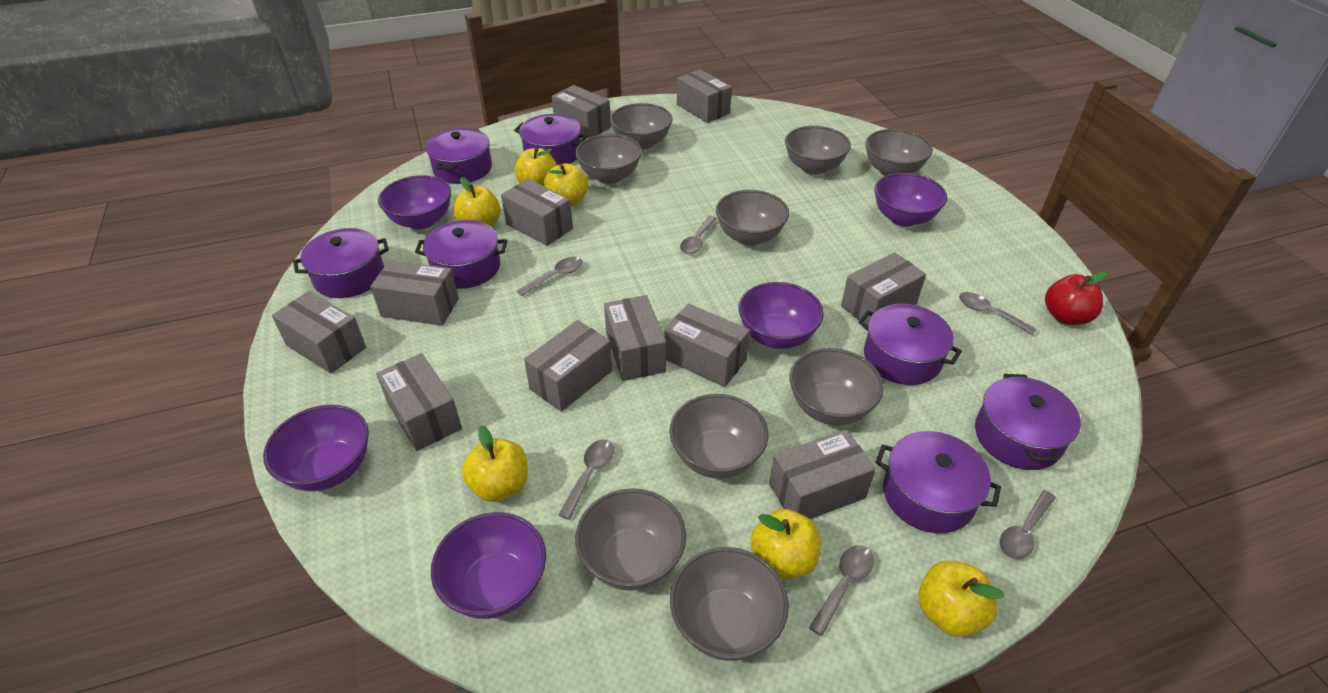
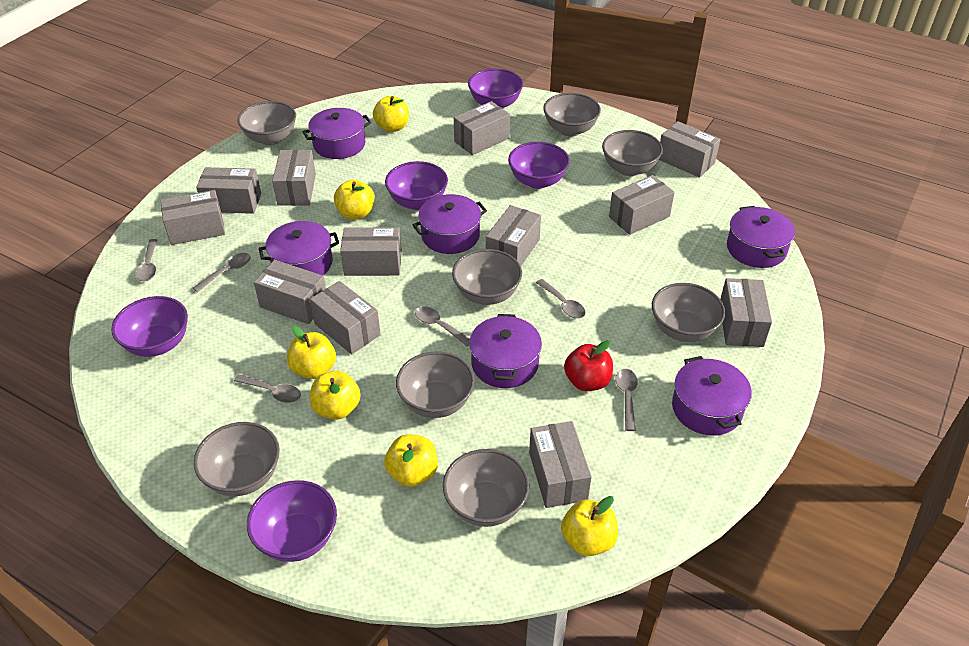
grey bowl: 9 -> 8
grey box: 11 -> 12
purple pot: 7 -> 6

